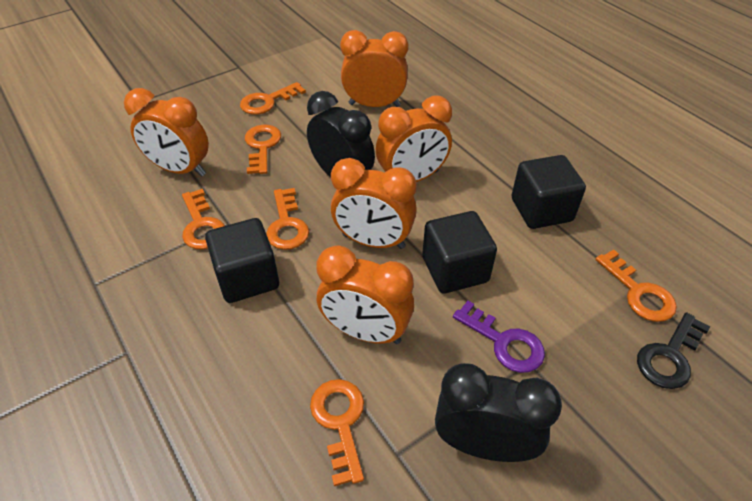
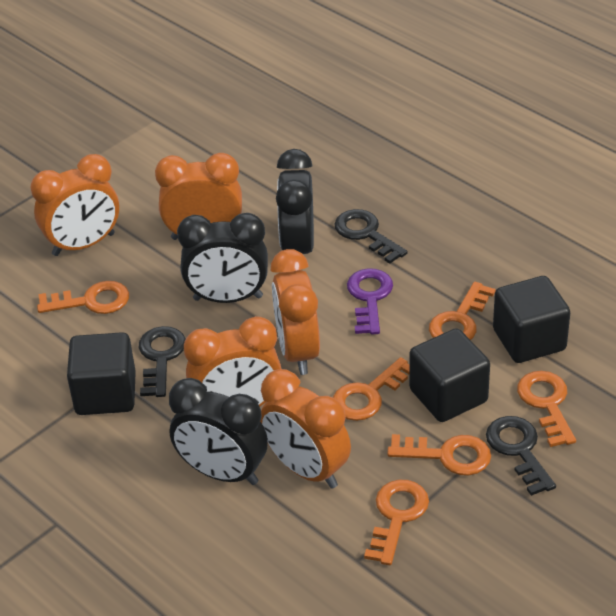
black clock: 2 -> 3
black key: 1 -> 3

